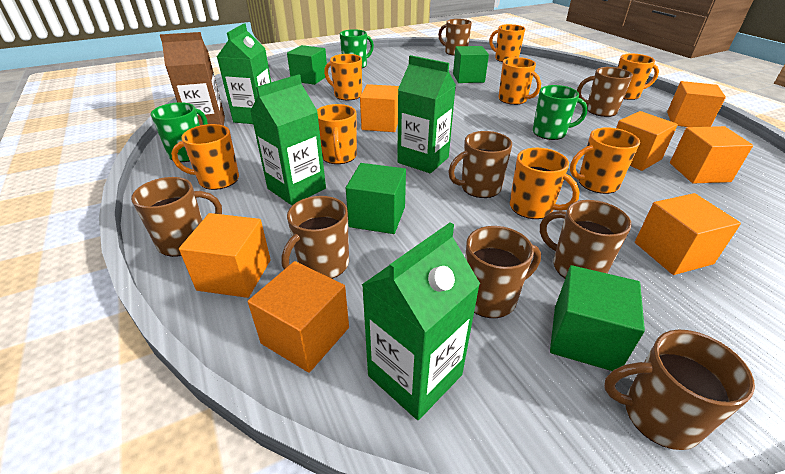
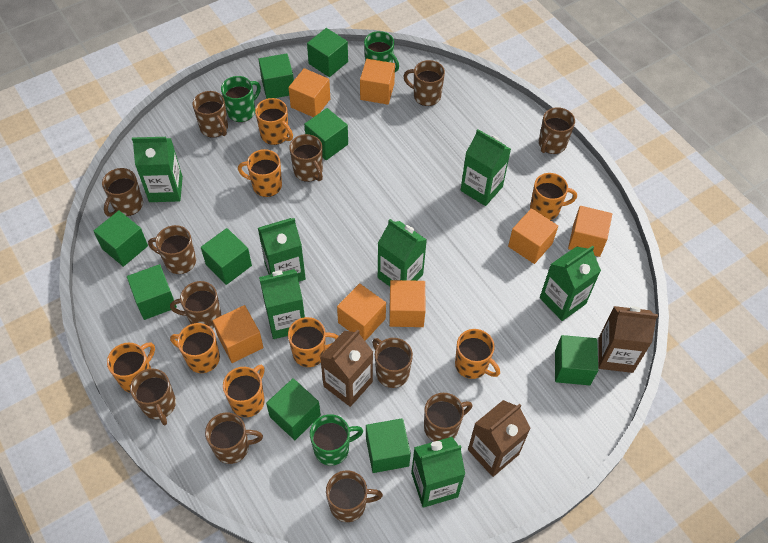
brown carton: 1 -> 3
brown mug: 8 -> 12
green carton: 4 -> 7
green cube: 4 -> 9

